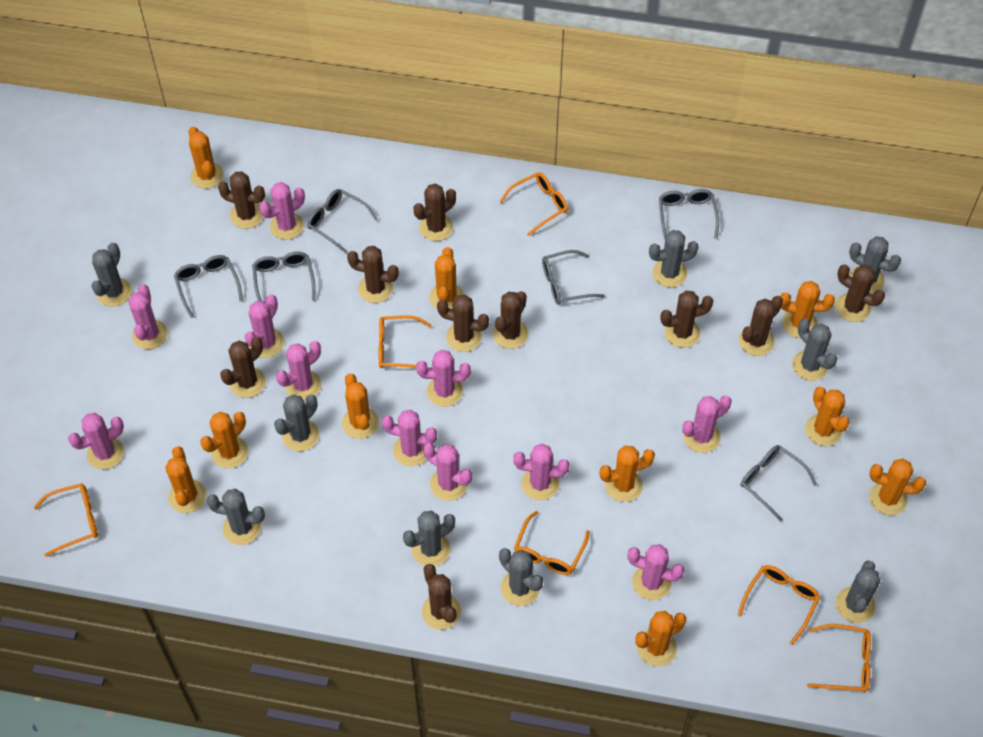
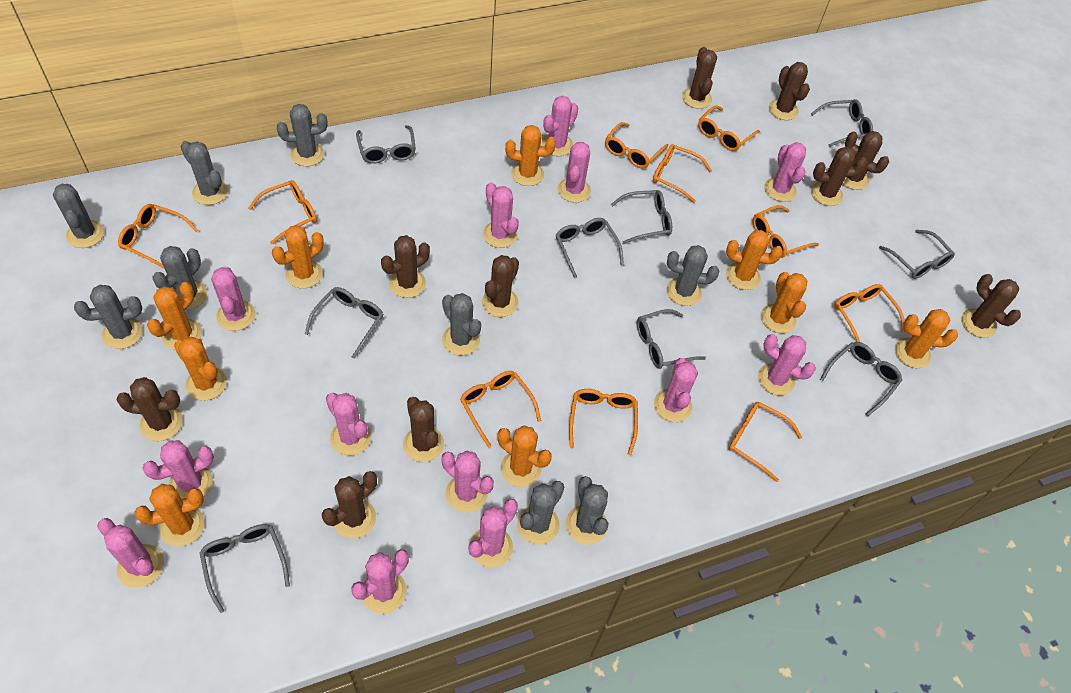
grey glasses: 6 -> 9
orange cactus: 10 -> 9
orange glasses: 6 -> 10
pink cactus: 11 -> 13

